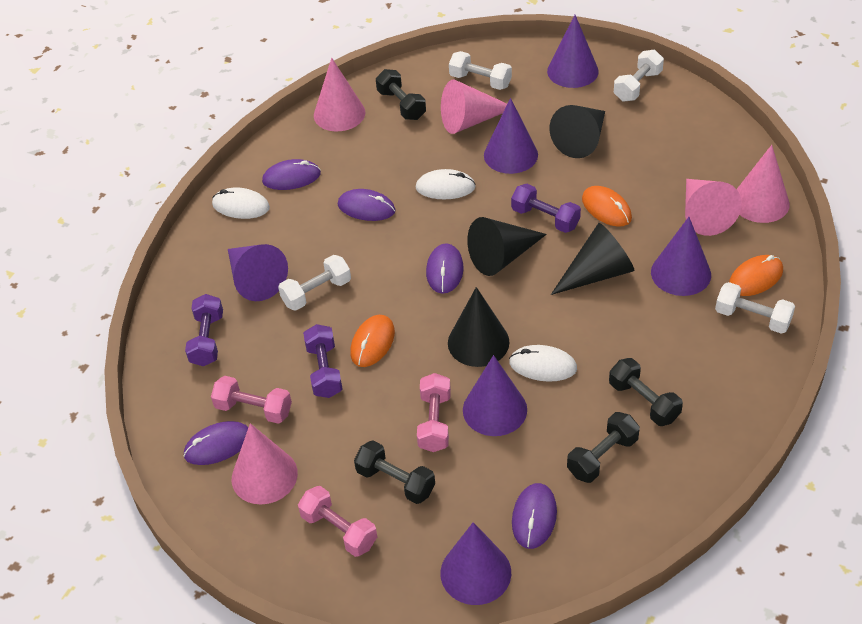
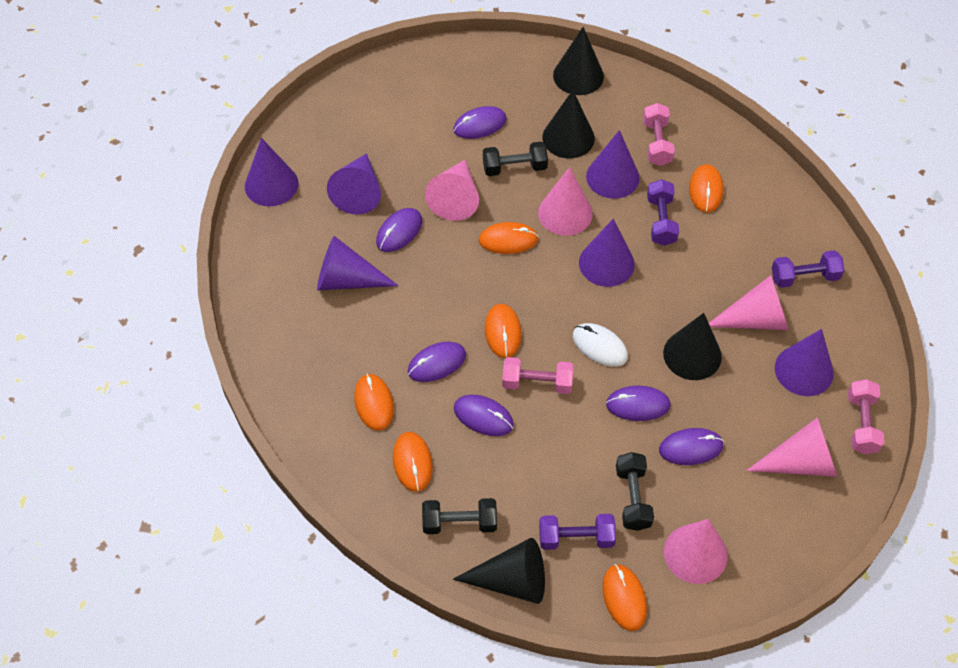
black dumbbell: 4 -> 3
orange mouse: 3 -> 6
purple mouse: 5 -> 6
white dumbbell: 4 -> 0
white mouse: 3 -> 1

